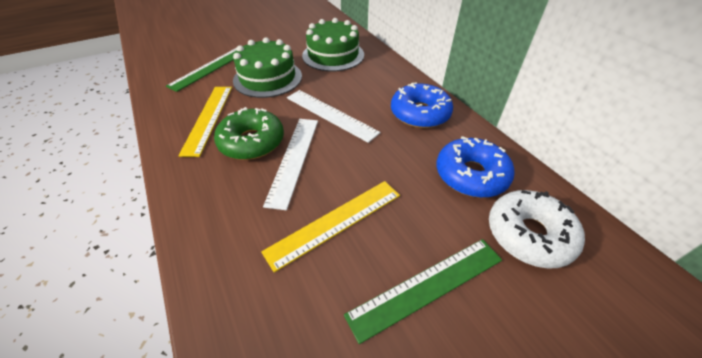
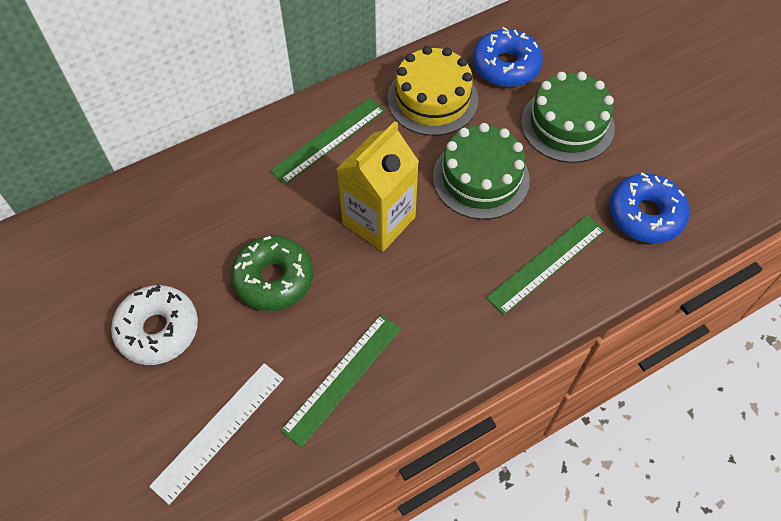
green ruler: 2 -> 3
white ruler: 2 -> 1
yellow cake: 0 -> 1
yellow carton: 0 -> 1
yellow ruler: 2 -> 0

